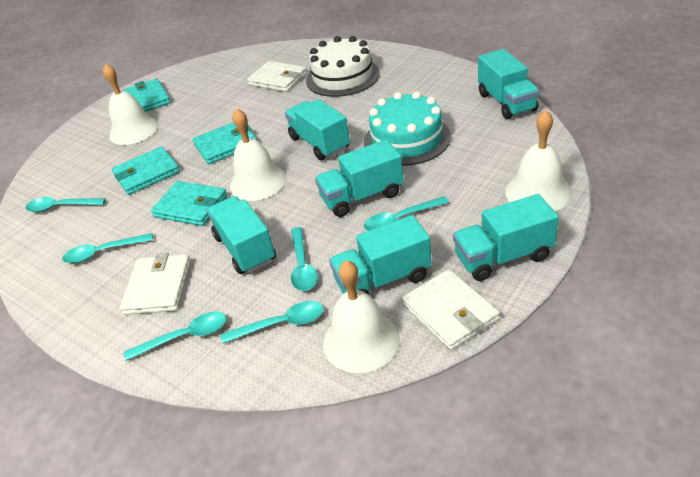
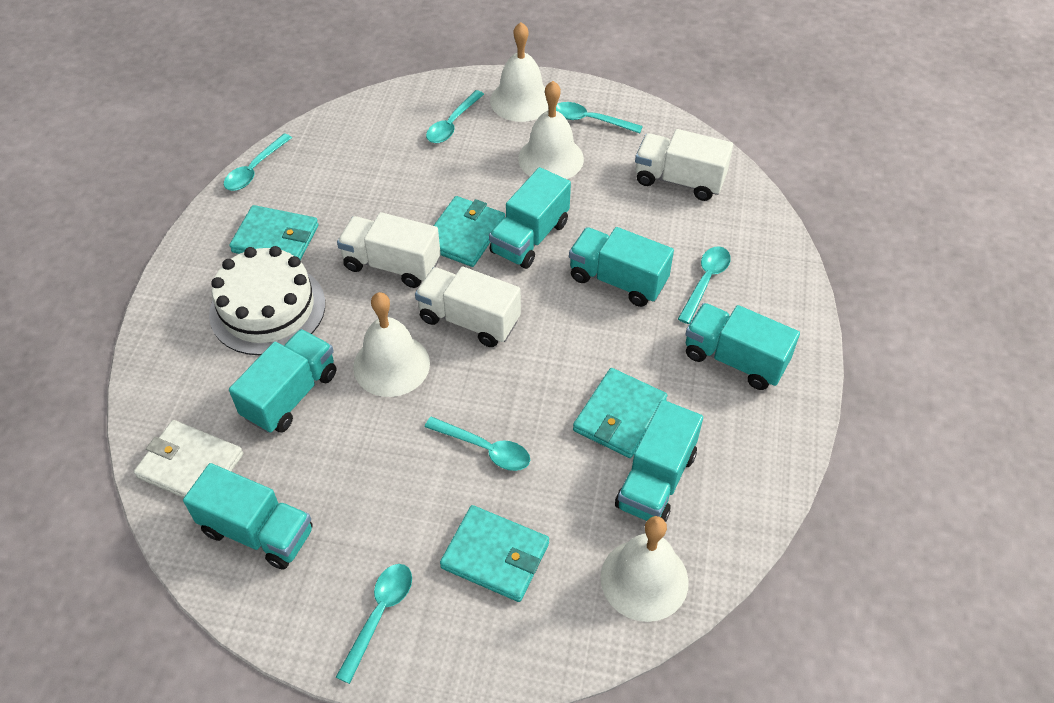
turquoise cake: 1 -> 0
white truck: 0 -> 3
white wallet: 3 -> 1

